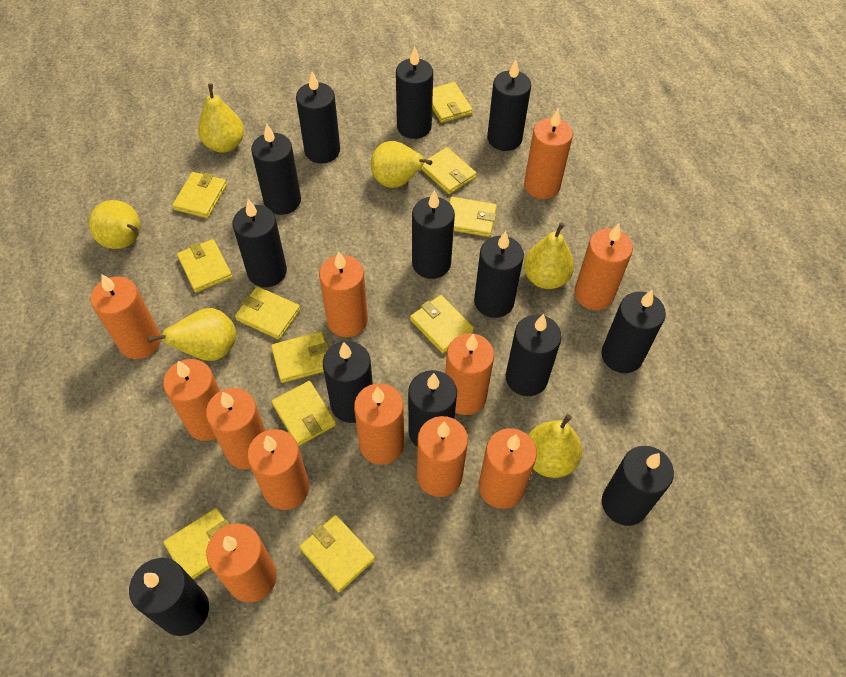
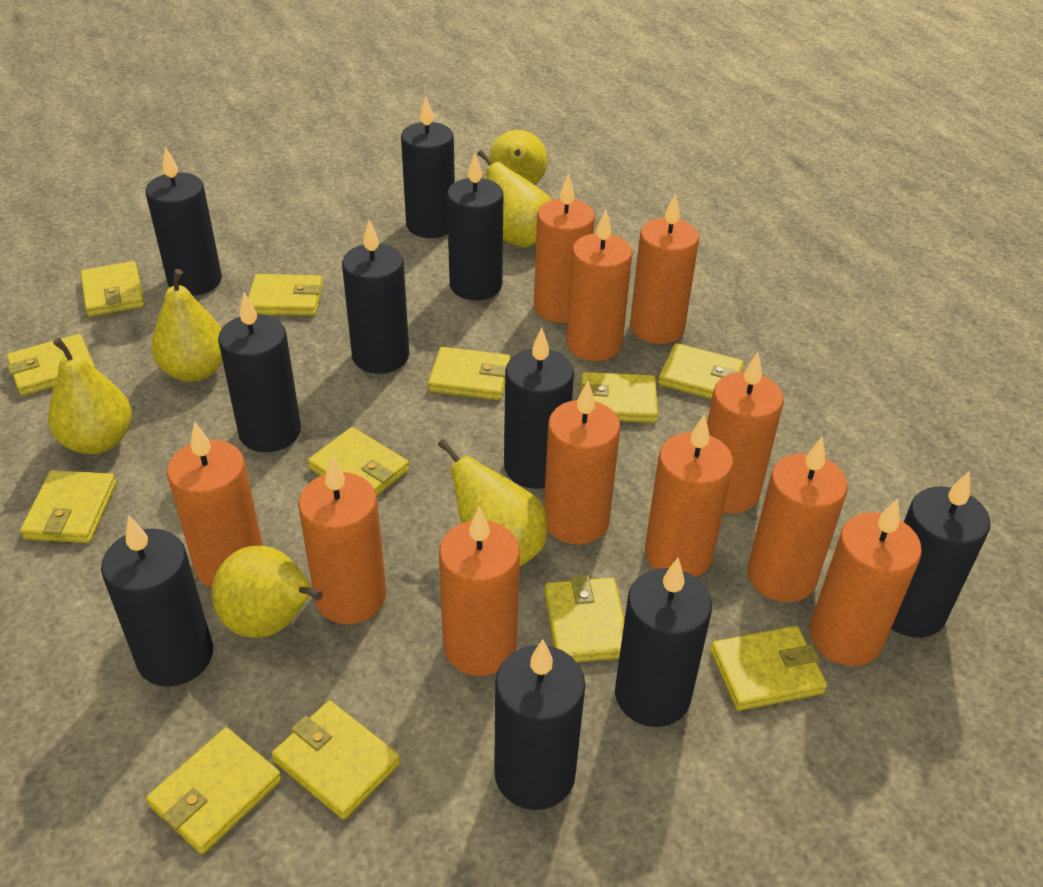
black candle: 13 -> 10
orange candle: 12 -> 11
yellow wallet: 11 -> 12

